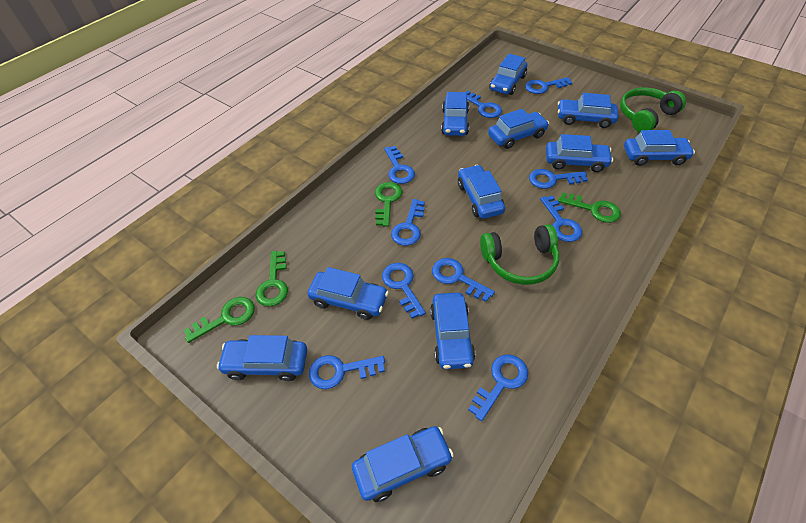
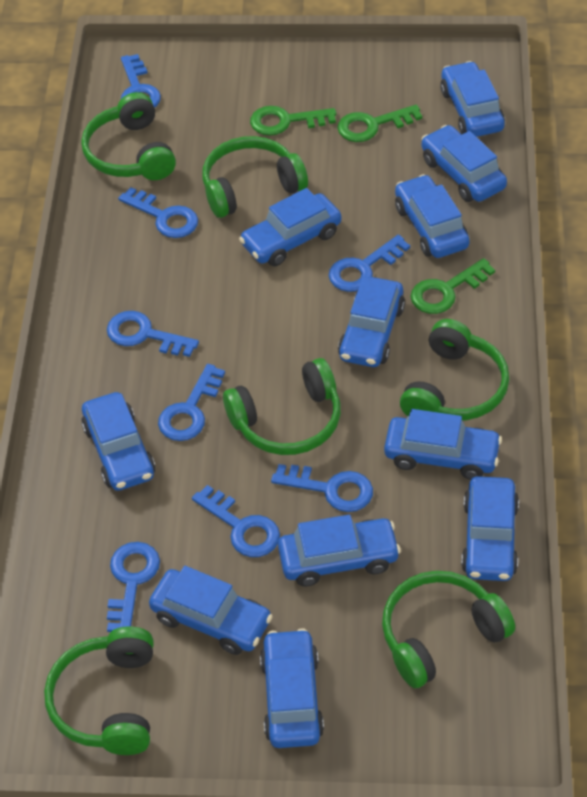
blue key: 10 -> 8
green headphones: 2 -> 6
green key: 4 -> 3

